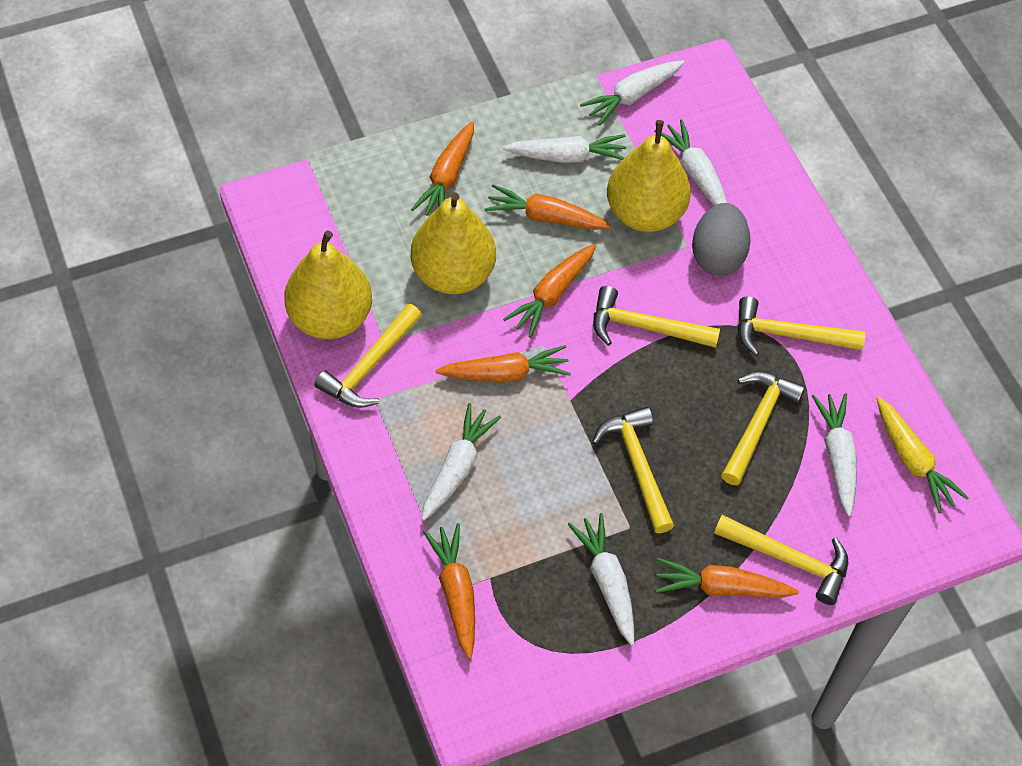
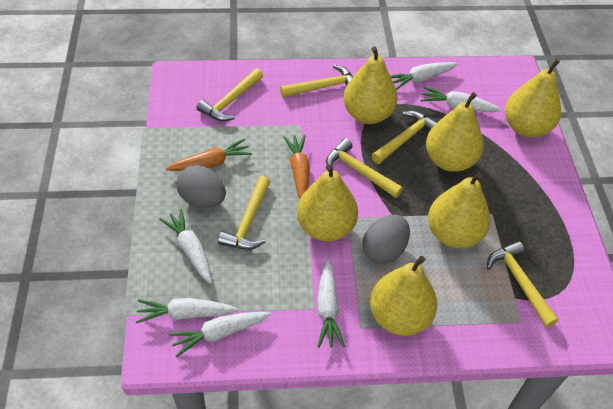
grey egg: 1 -> 2
orange carrot: 6 -> 2
yellow carrot: 1 -> 0
yellow pear: 3 -> 6

